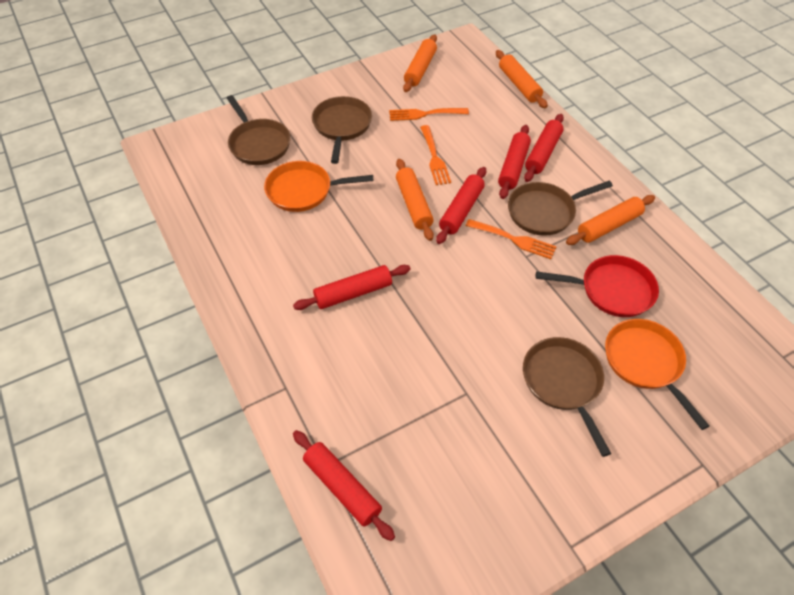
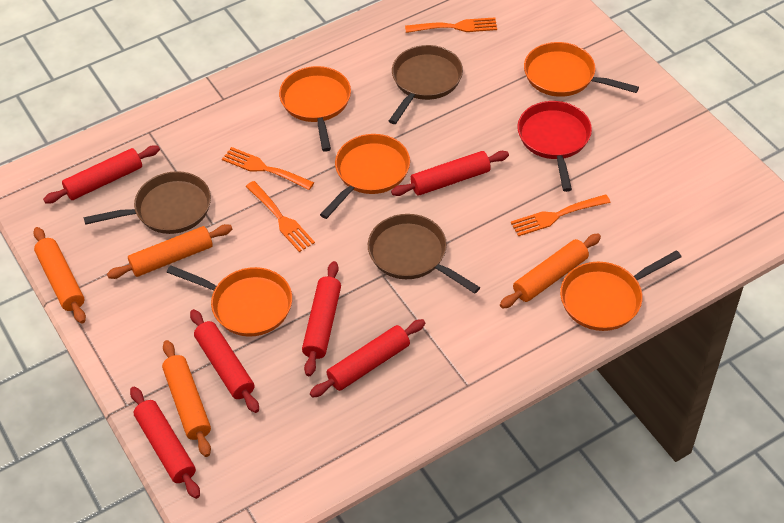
brown pan: 4 -> 3
orange fork: 3 -> 4
orange pan: 2 -> 5
red rolling pin: 5 -> 6

